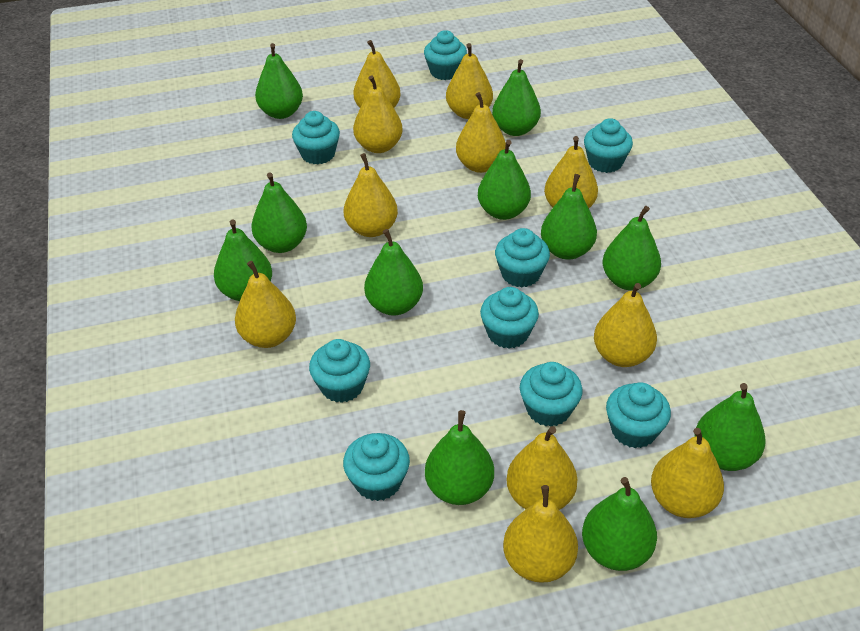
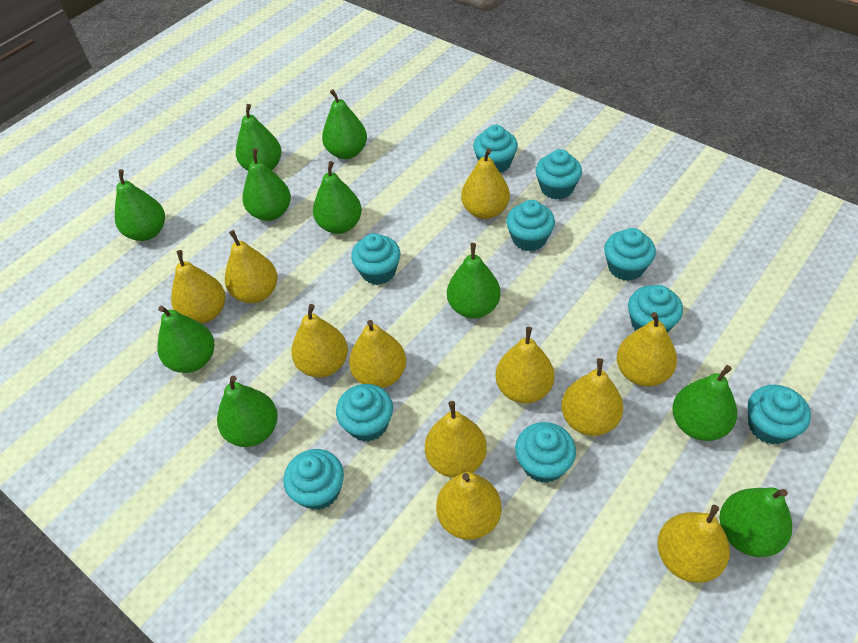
green pear: 11 -> 10
turquoise cupcake: 9 -> 10

